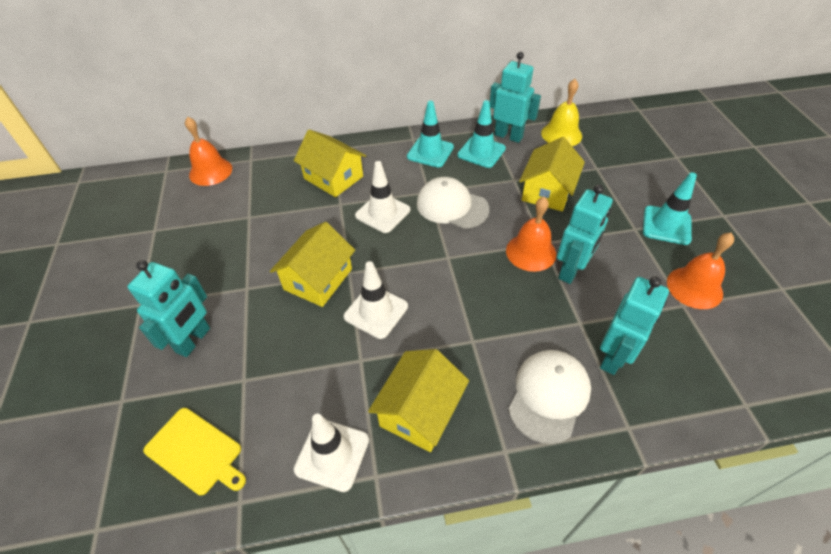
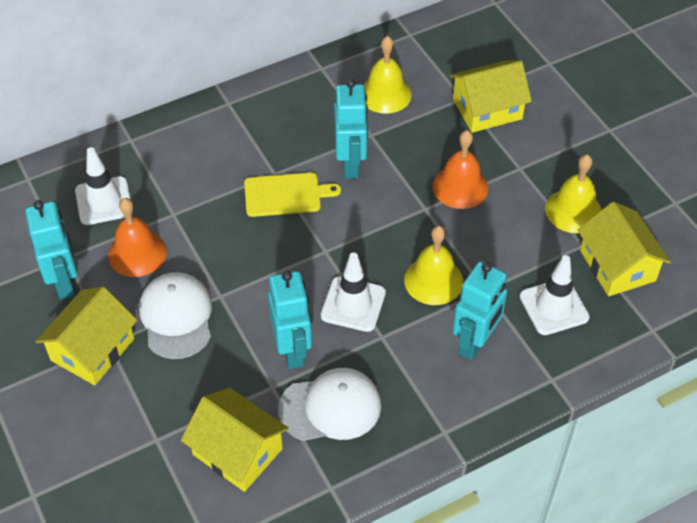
orange bell: 3 -> 2
turquoise traffic cone: 3 -> 0
yellow bell: 1 -> 3

